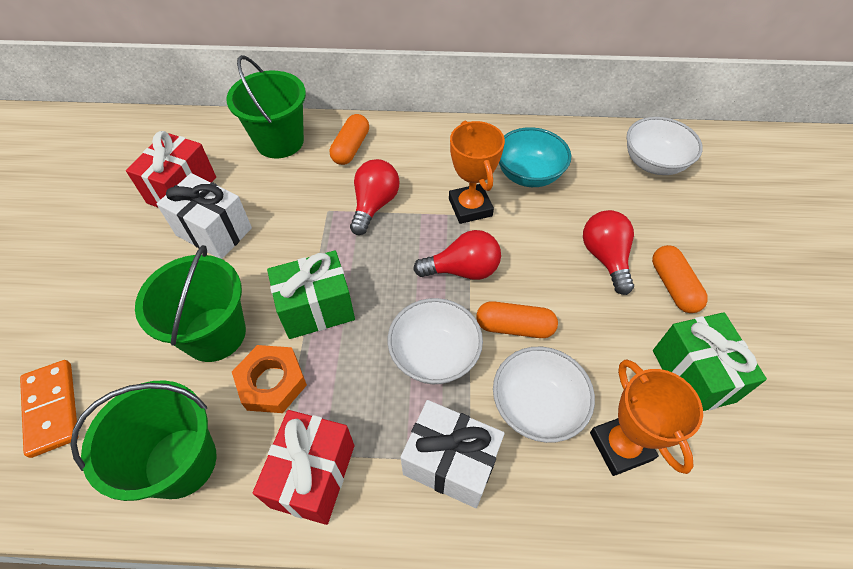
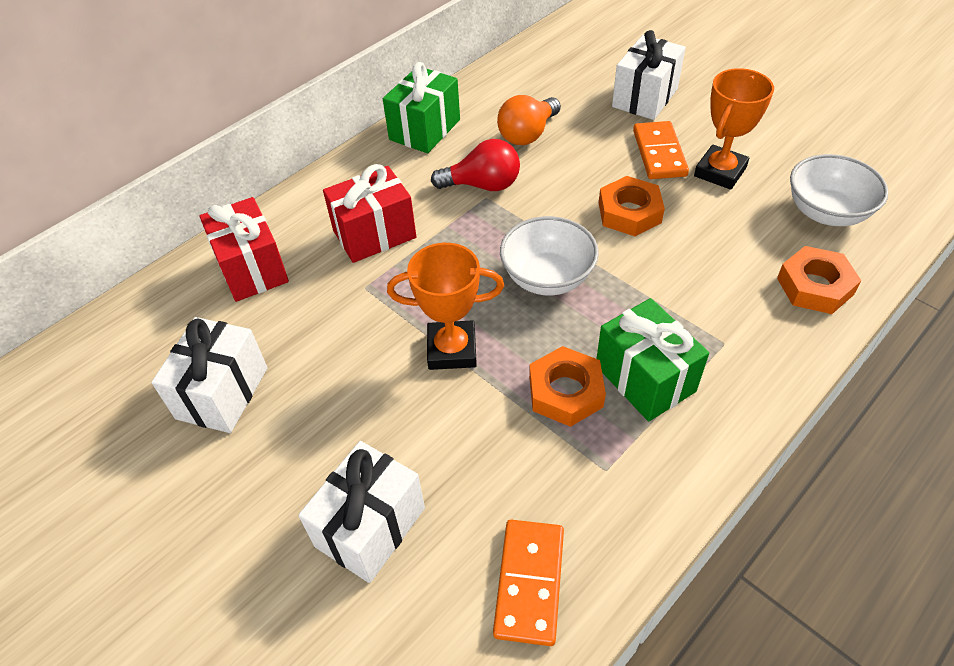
green bucket: 3 -> 0
orange capsule: 3 -> 0
orange domino: 1 -> 2
orange light bulb: 0 -> 1
orange nut: 1 -> 3
red light bulb: 3 -> 1
turquoise bowl: 1 -> 0
white bowl: 3 -> 2
white gift: 2 -> 3

